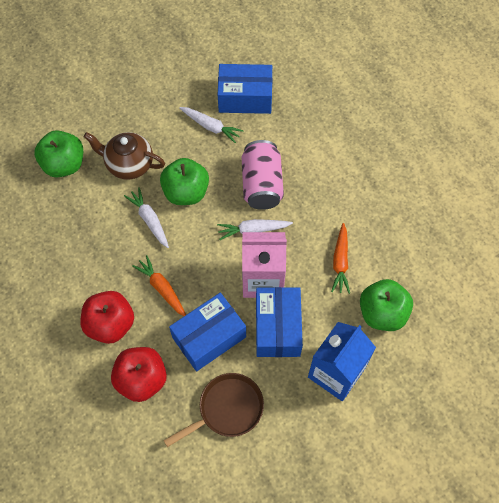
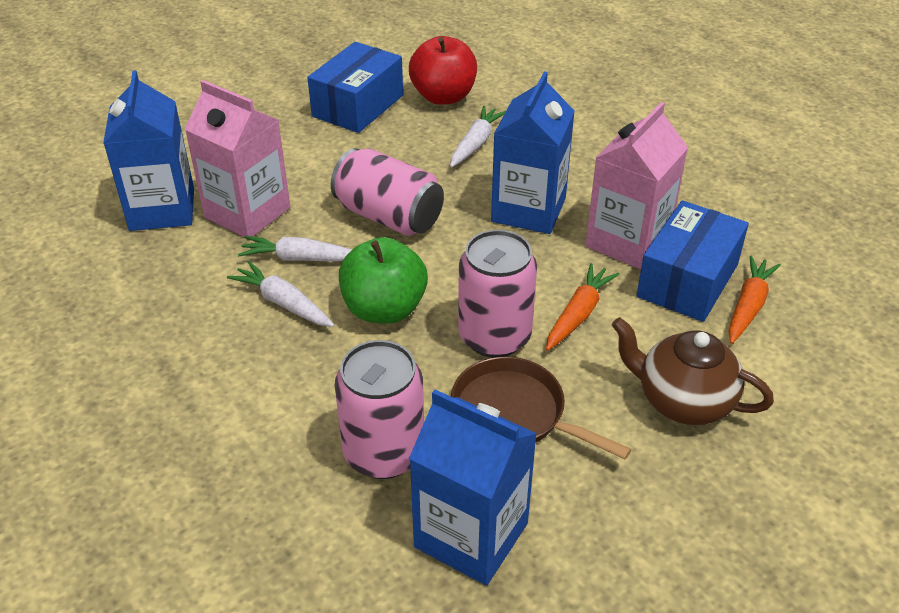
blue box: 3 -> 2
blue carton: 1 -> 3
green apple: 3 -> 1
pink can: 1 -> 3
pink carton: 1 -> 2
red apple: 2 -> 1

